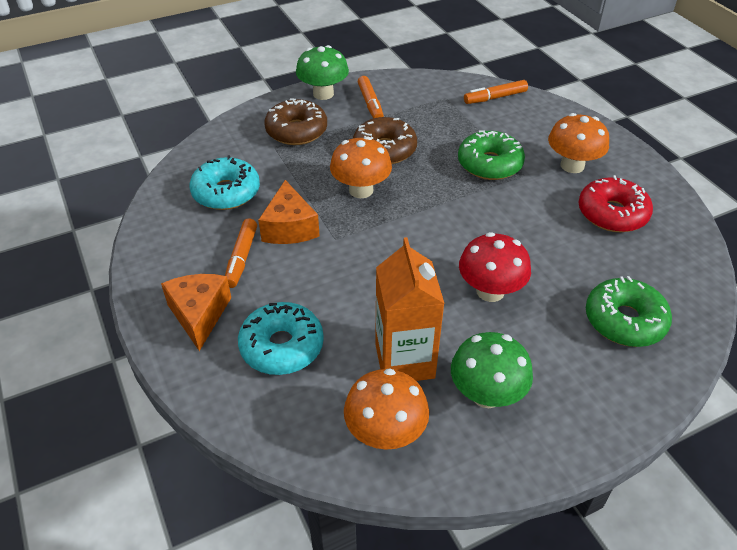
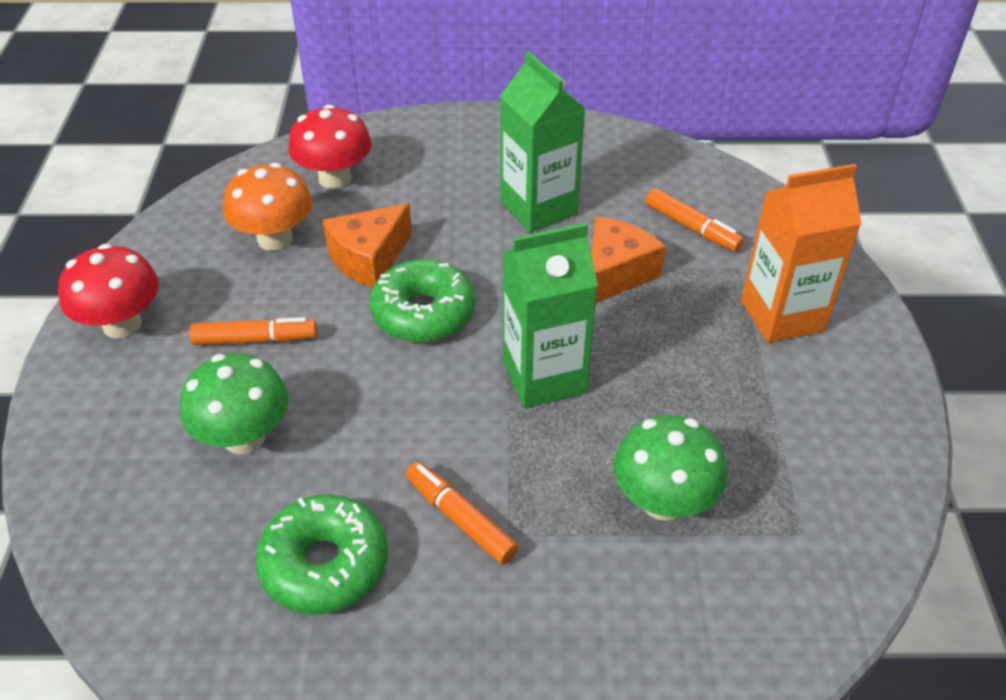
brown donut: 2 -> 0
green carton: 0 -> 2
orange mushroom: 3 -> 1
red donut: 1 -> 0
red mushroom: 1 -> 2
turquoise donut: 2 -> 0

